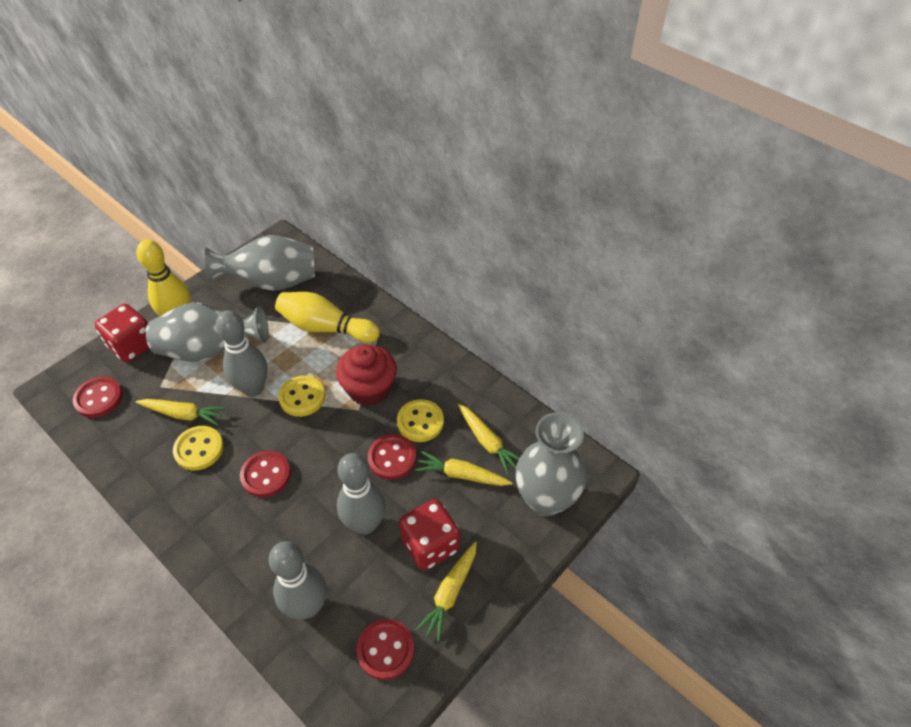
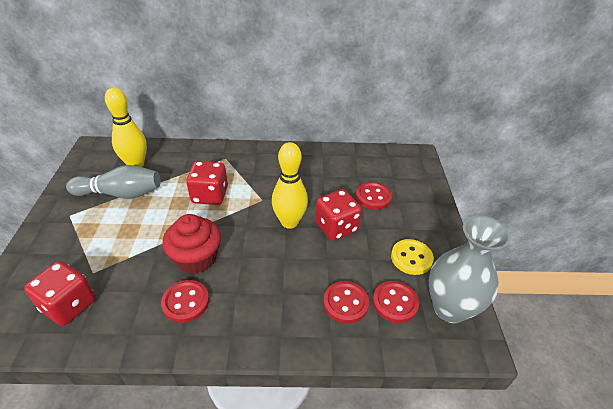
grey bowling pin: 3 -> 1
grey vase: 3 -> 1
red dice: 2 -> 3
yellow button: 3 -> 1
yellow carrot: 4 -> 0

